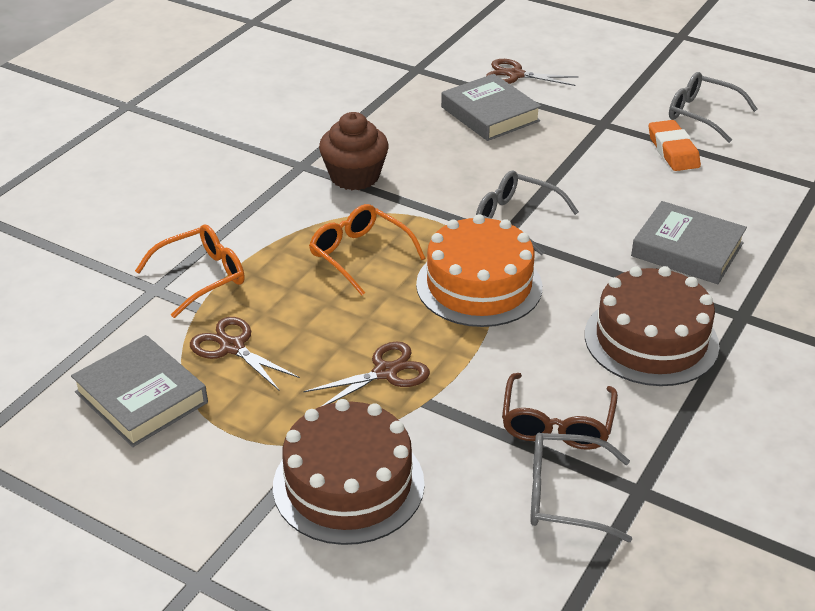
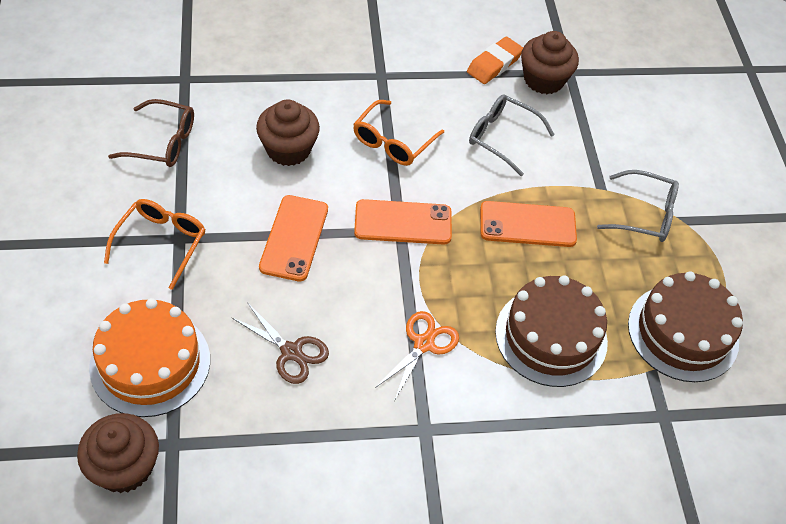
brown cupcake: 1 -> 3
brown scissors: 3 -> 1
grey book: 3 -> 0
grey glasses: 3 -> 2
orange phone: 0 -> 3
orange scissors: 0 -> 1

